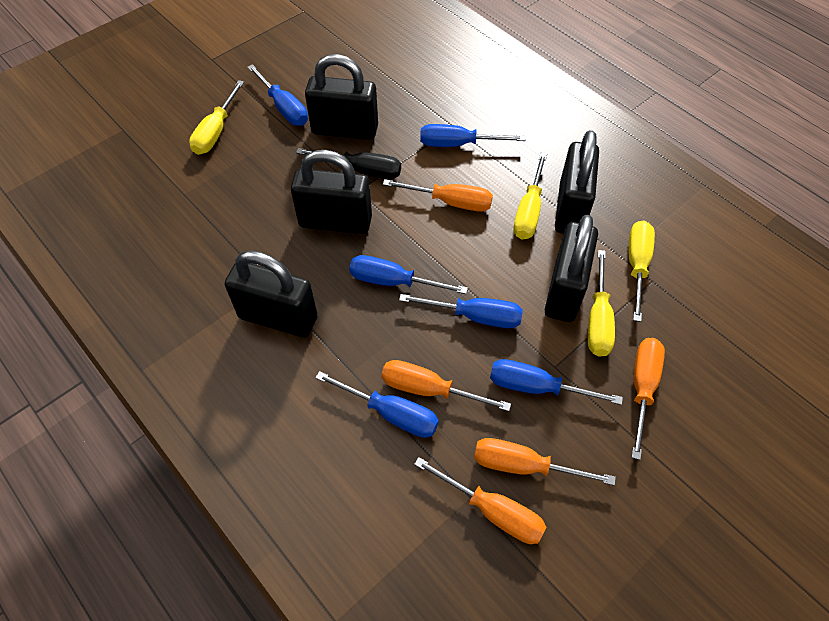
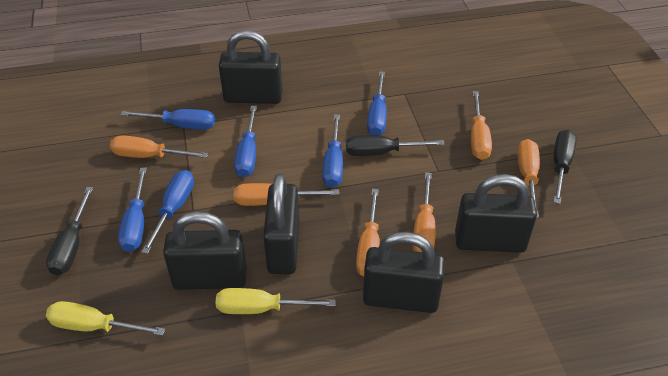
black screwdriver: 1 -> 3
orange screwdriver: 5 -> 6
yellow screwdriver: 4 -> 2

